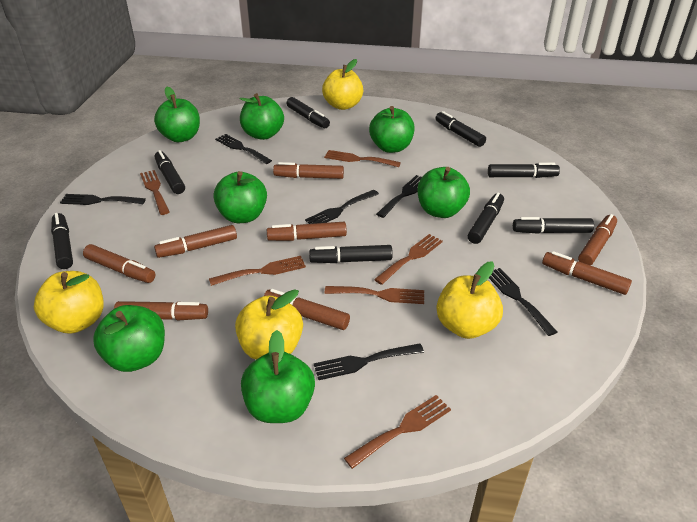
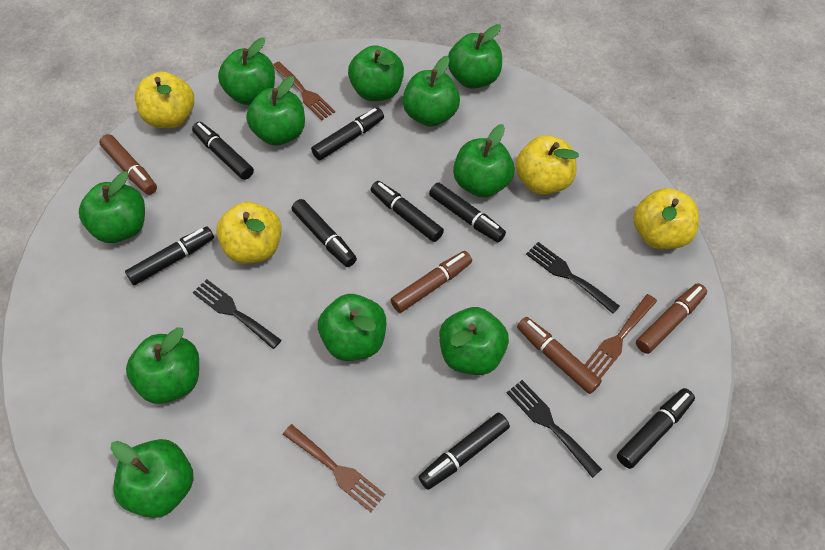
black fork: 6 -> 3
brown fork: 6 -> 3
brown marker: 8 -> 4
green apple: 7 -> 11

